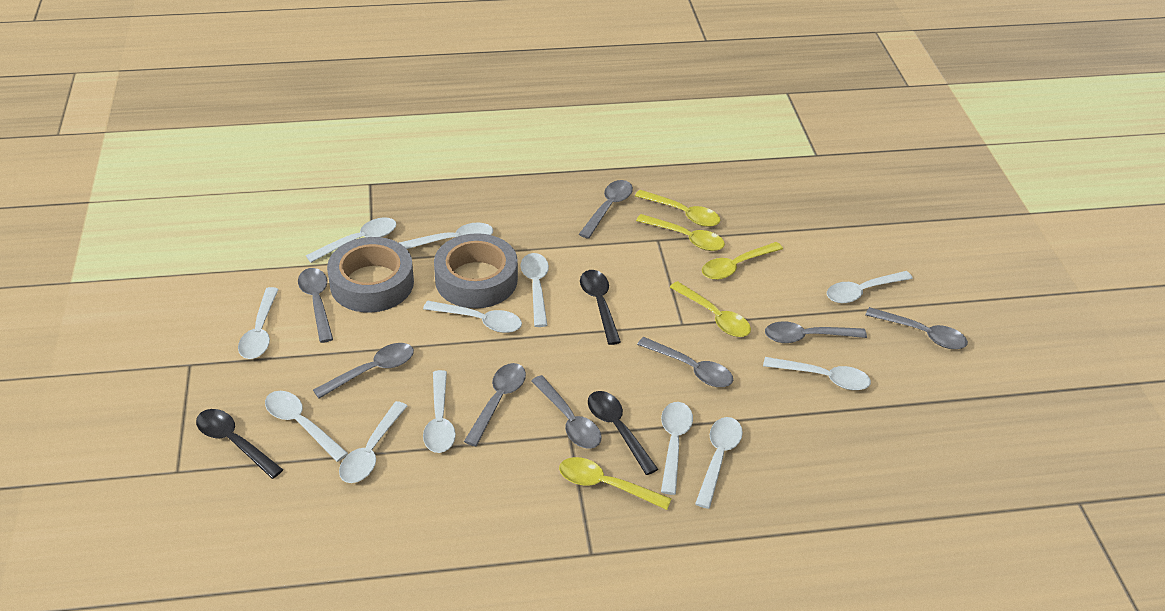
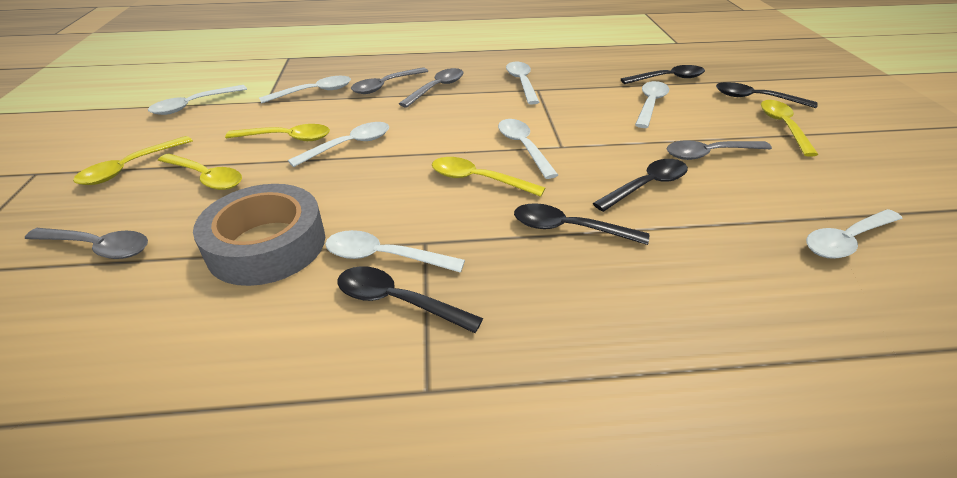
black spoon: 3 -> 5
grey spoon: 8 -> 4
grey tape: 2 -> 1
white spoon: 12 -> 8

